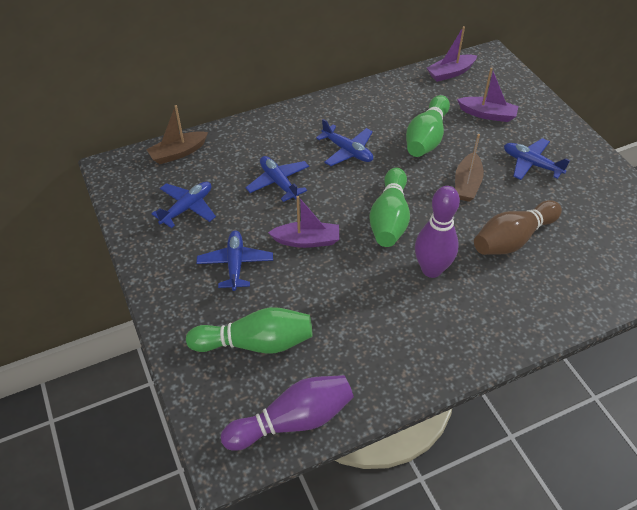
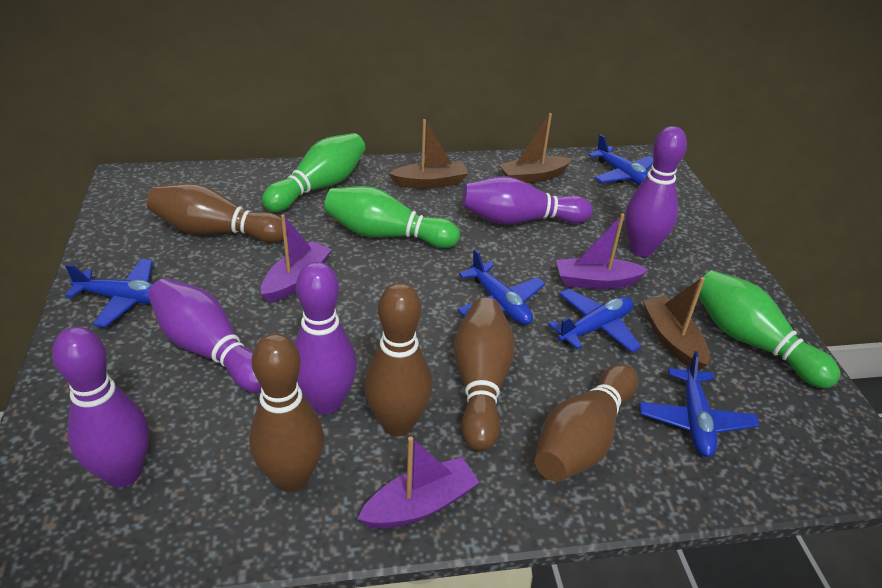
brown boat: 2 -> 3
brown bowling pin: 1 -> 5
purple bowling pin: 2 -> 5

